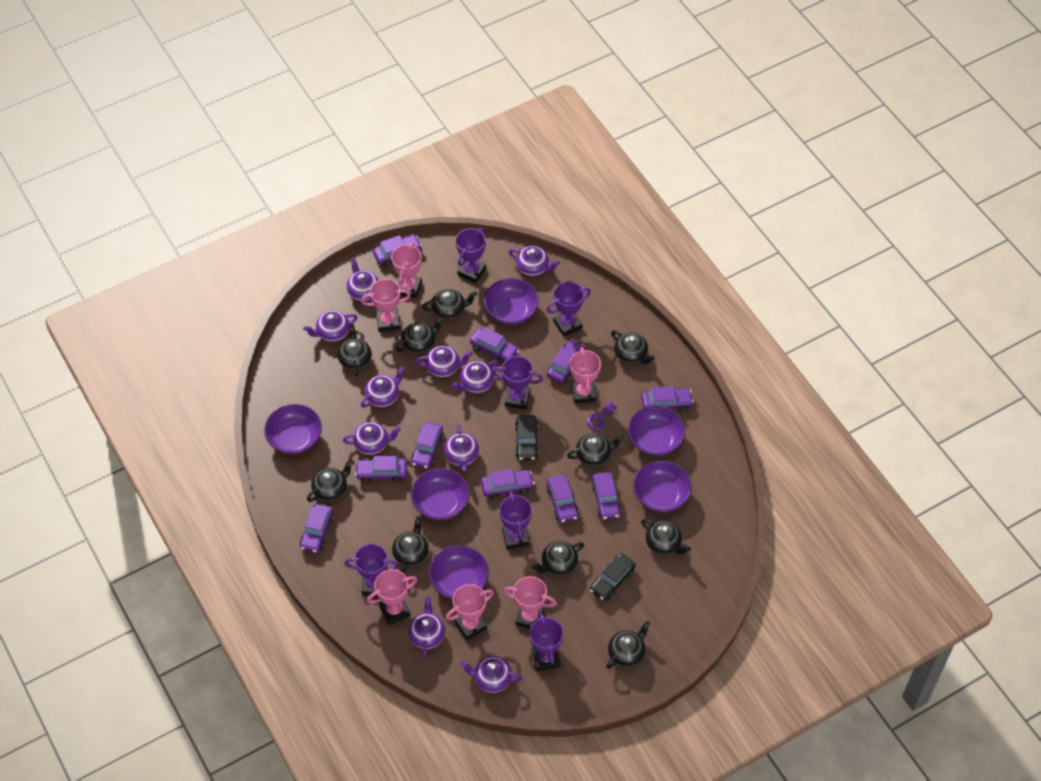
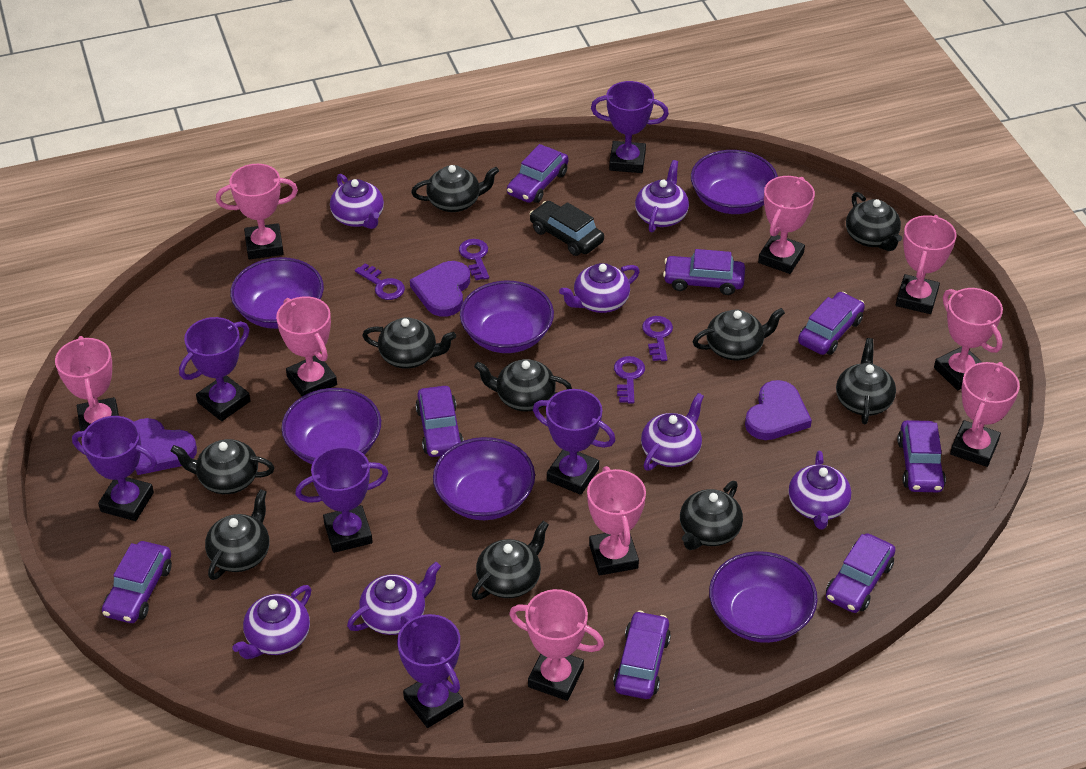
black car: 2 -> 1
pink trophy: 6 -> 9
purple car: 10 -> 8
purple heart: 0 -> 3
purple key: 1 -> 4
purple teapot: 10 -> 7

